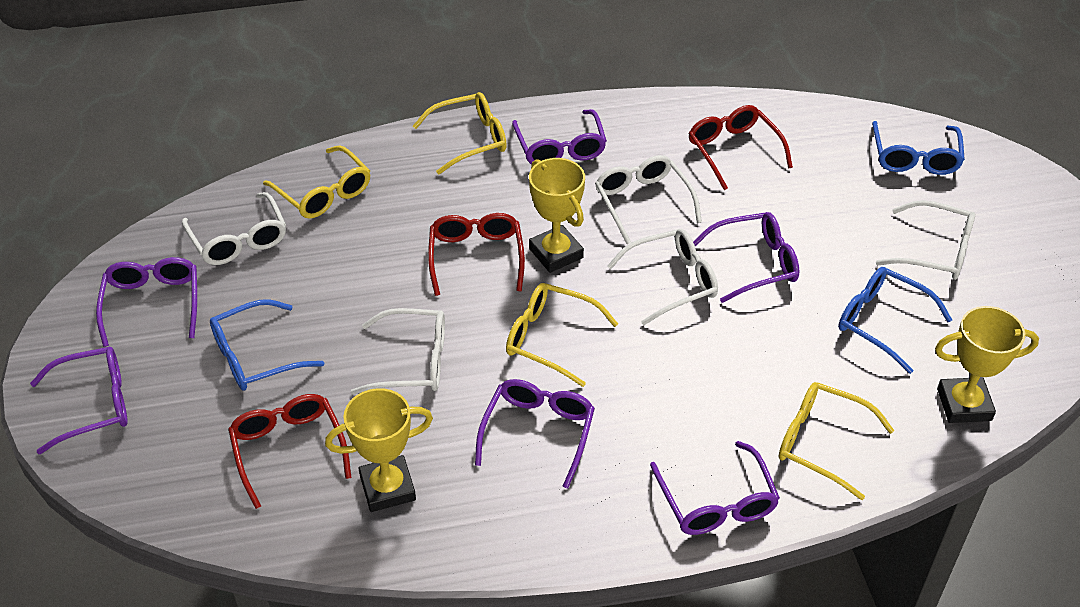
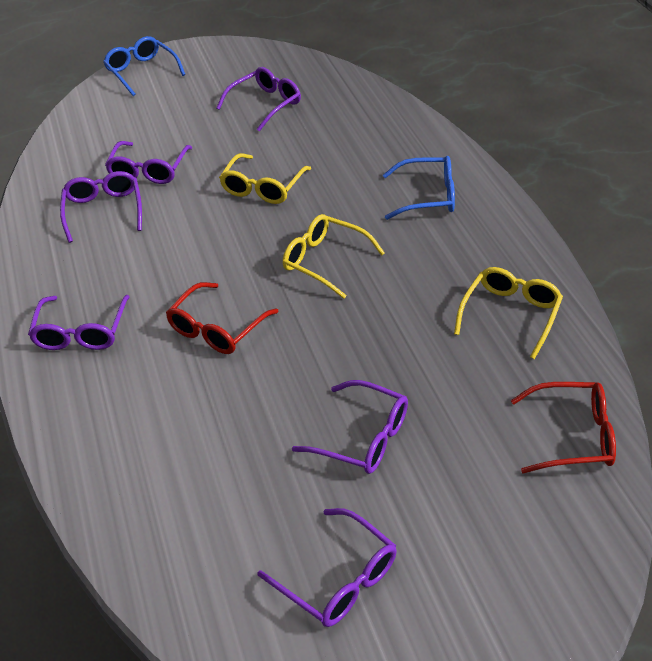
blue glasses: 3 -> 2
red glasses: 3 -> 2
white glasses: 5 -> 0
yellow glasses: 4 -> 3
yellow trophy: 3 -> 0

